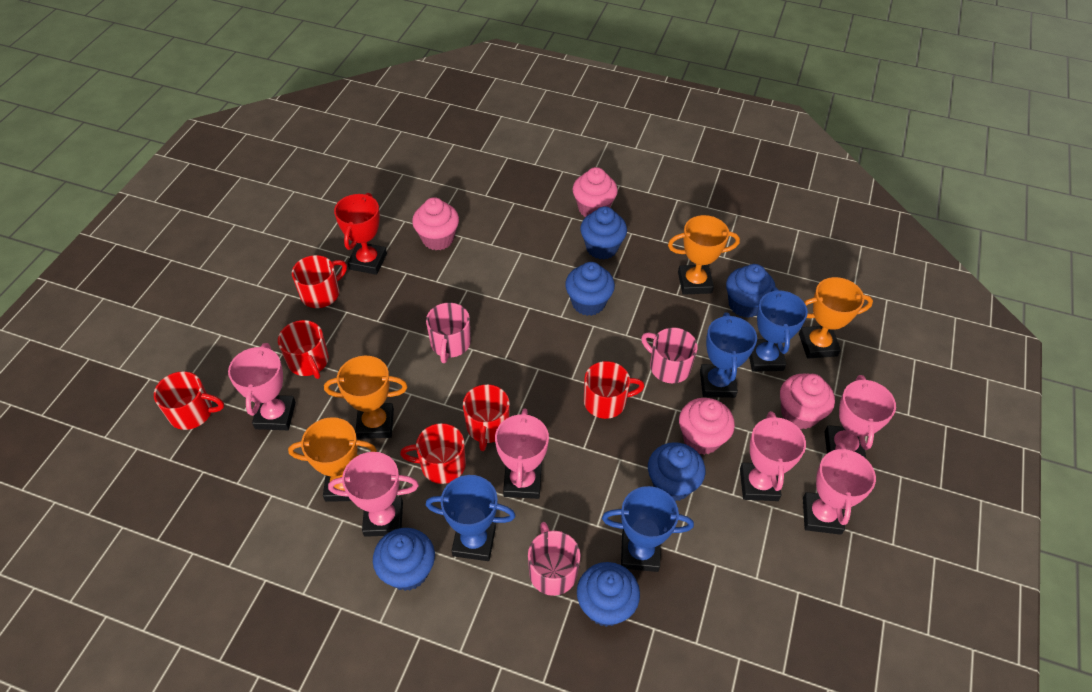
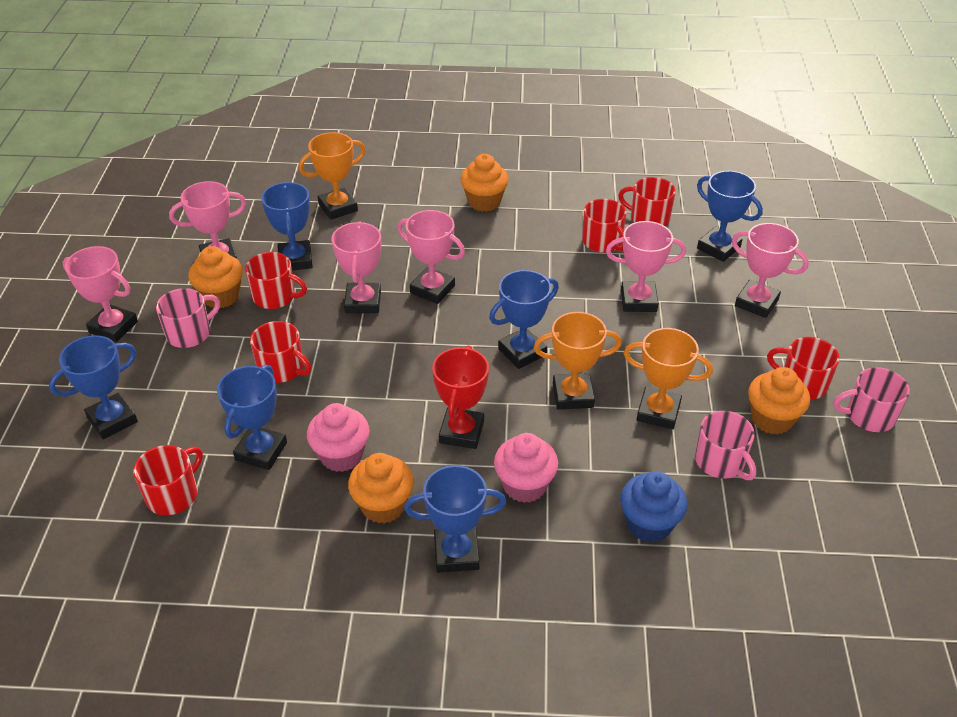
blue cupcake: 6 -> 1
blue trophy: 4 -> 6
orange cupcake: 0 -> 4
orange trophy: 4 -> 3
pink cupcake: 4 -> 2

